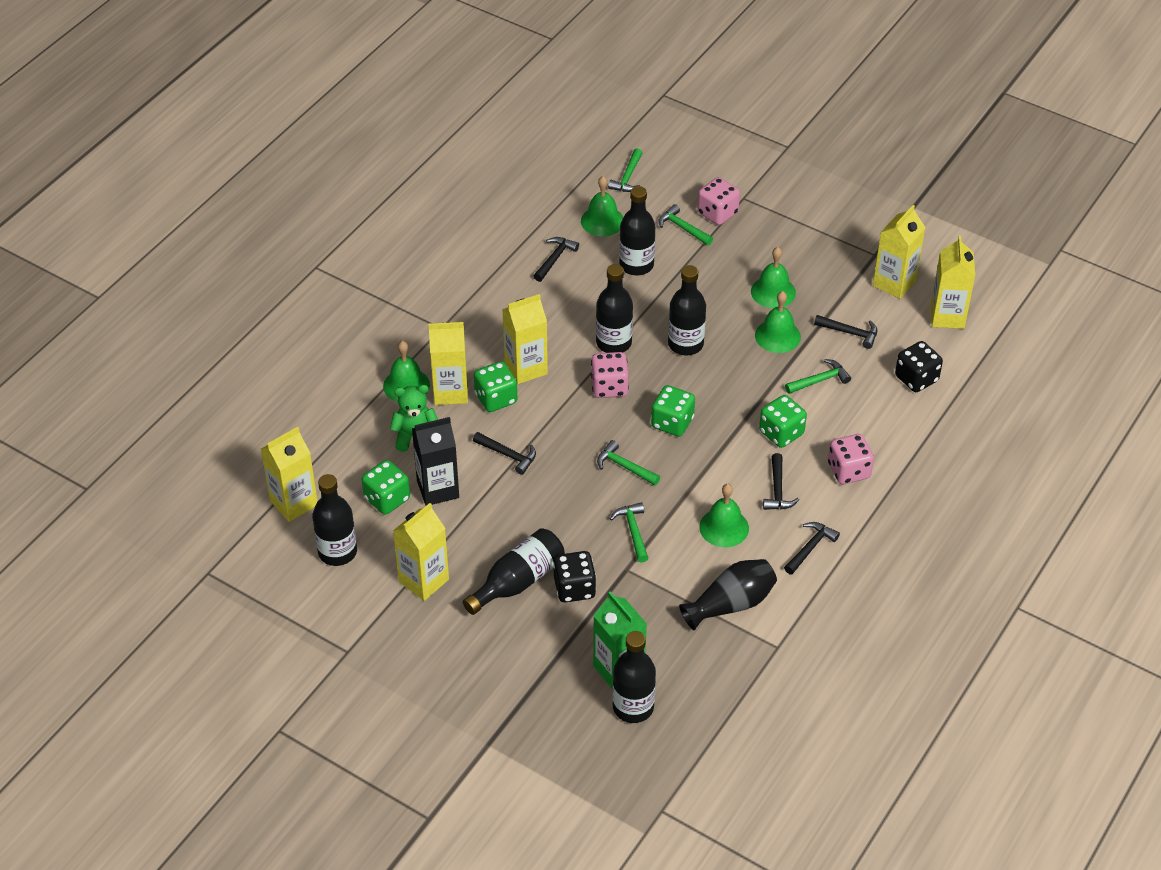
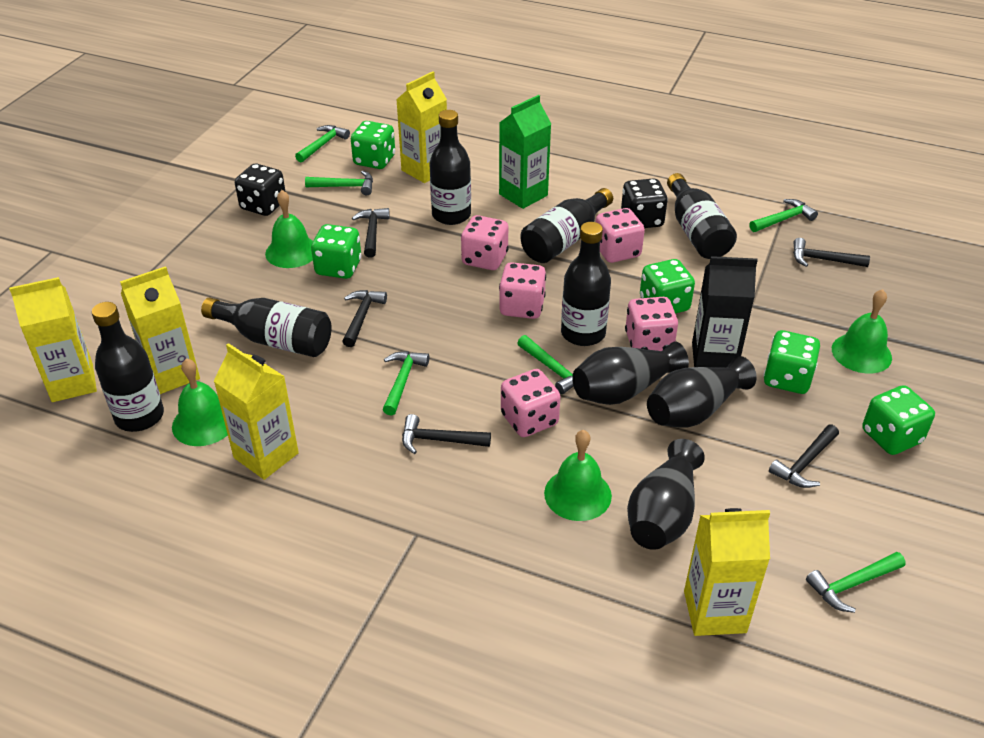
black vase: 1 -> 3
green bell: 5 -> 4
green dice: 4 -> 5
green hammer: 5 -> 6
green teddy bear: 1 -> 0
pink dice: 3 -> 5
yellow carton: 6 -> 5

